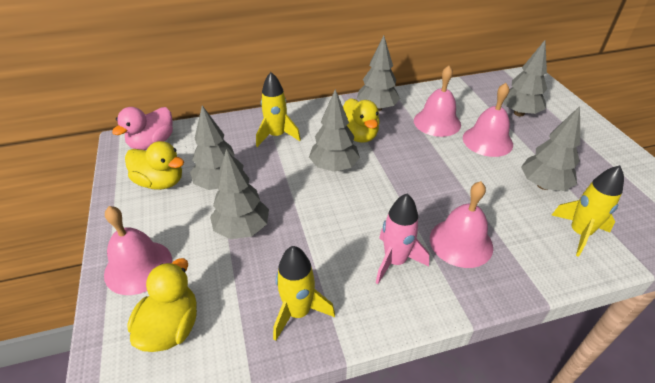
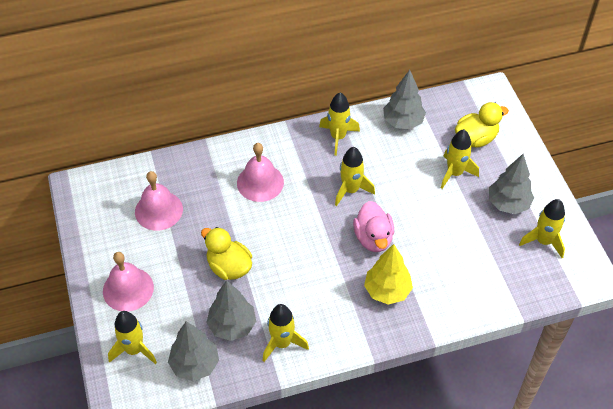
grey tree: 6 -> 4
pink bell: 4 -> 3
pink rocket: 1 -> 0
yellow duck: 3 -> 2
yellow rocket: 3 -> 6
yellow tree: 0 -> 1

